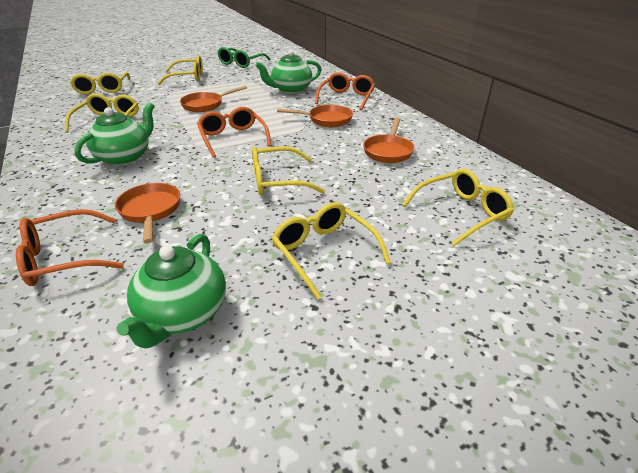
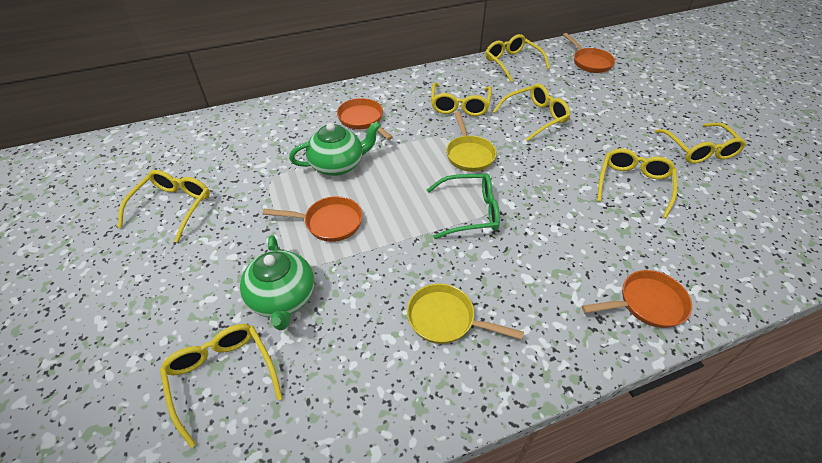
green teapot: 3 -> 2
orange glasses: 3 -> 0
yellow glasses: 6 -> 7
yellow pan: 0 -> 2

